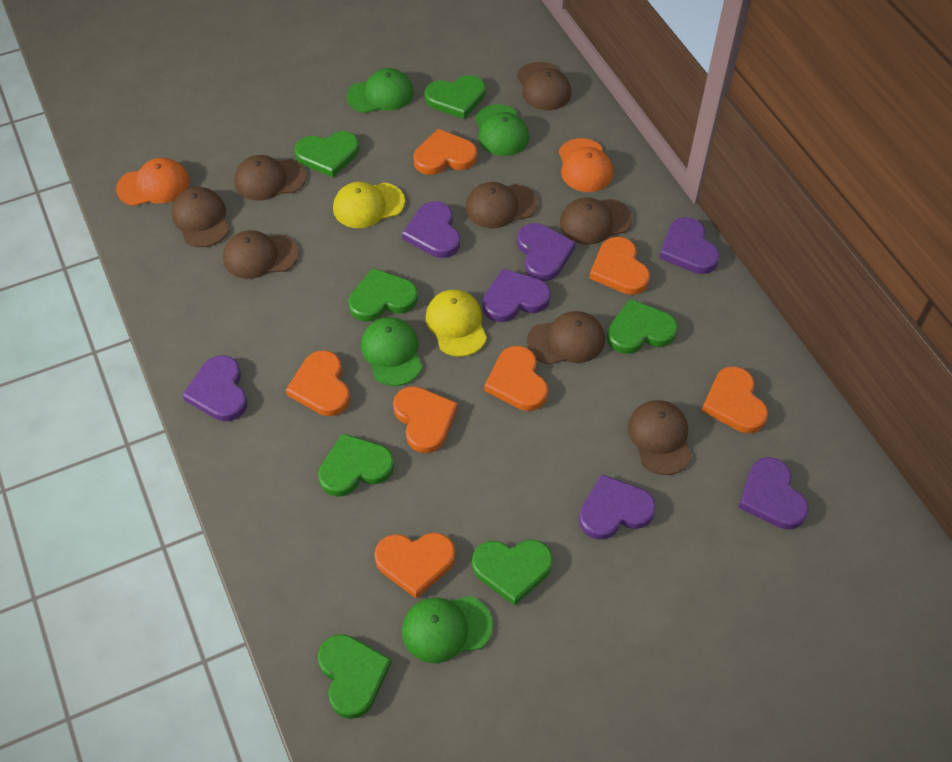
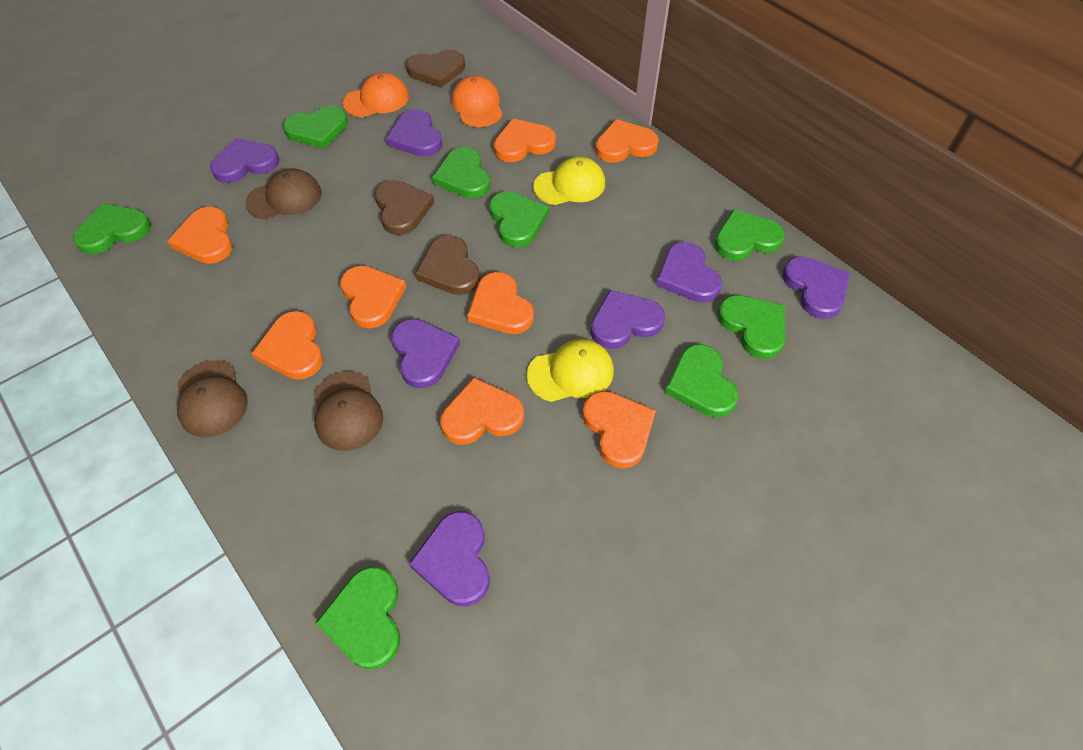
brown cap: 8 -> 3
brown heart: 0 -> 3
green cap: 4 -> 0
green heart: 7 -> 8
orange heart: 7 -> 8

